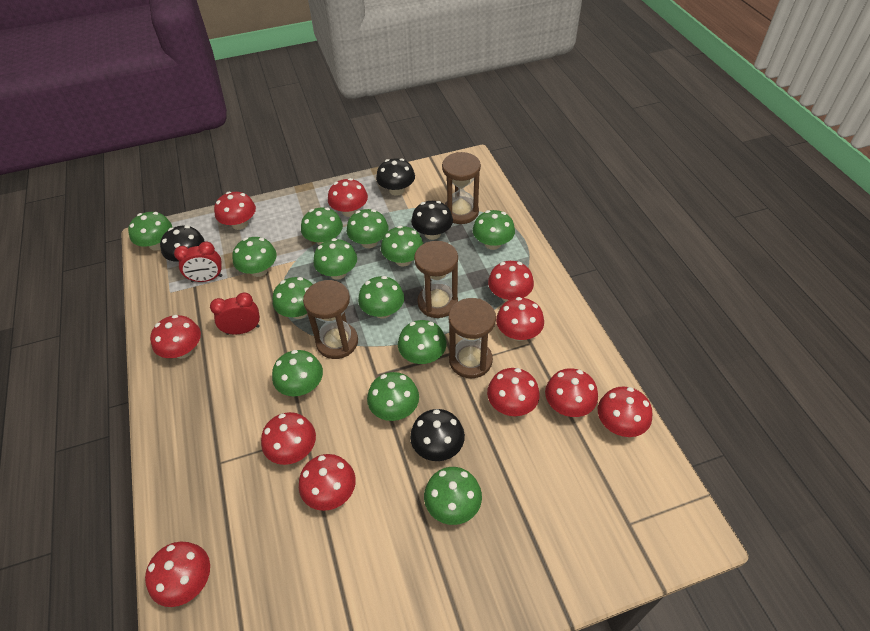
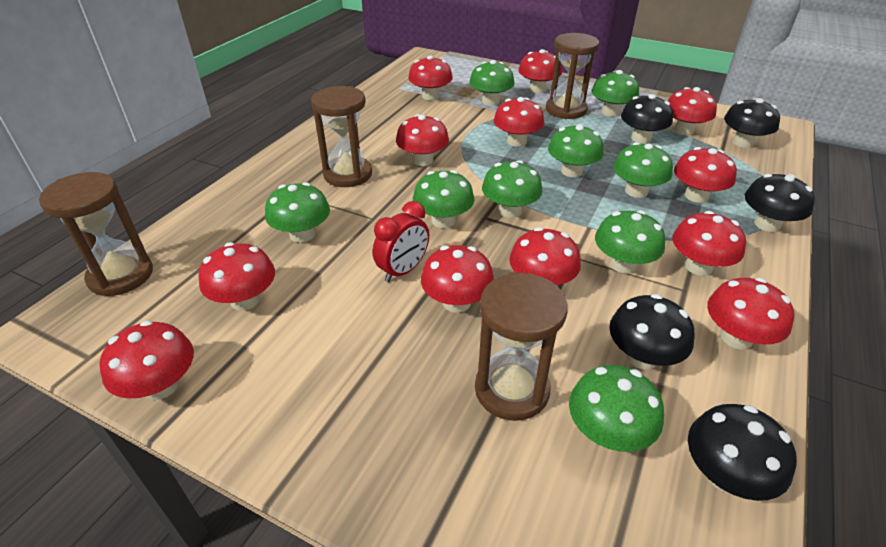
black mushroom: 4 -> 5
green mushroom: 13 -> 9
red clock: 2 -> 1
red mushroom: 11 -> 12

